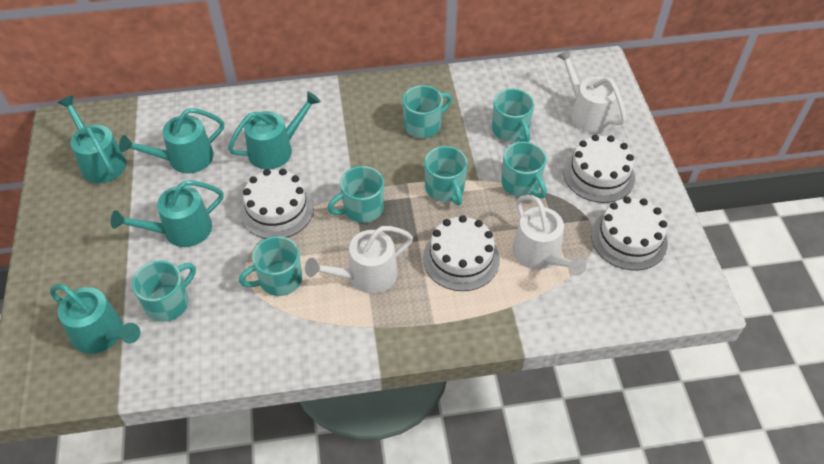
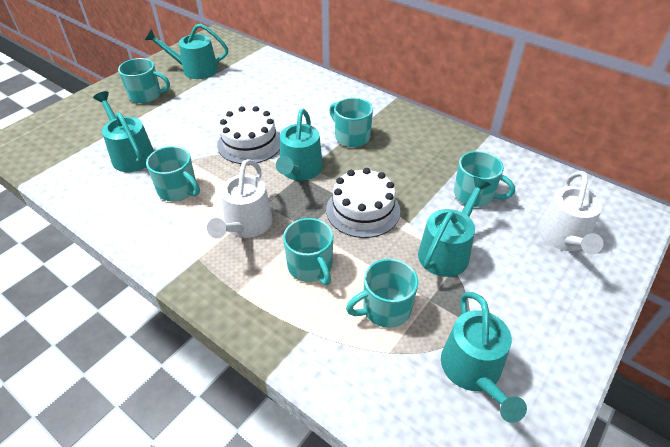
turquoise mug: 7 -> 6
white cake: 4 -> 2
white watering can: 3 -> 2

